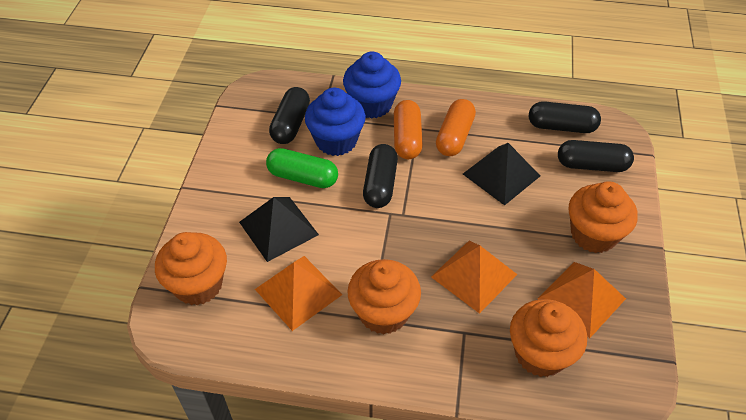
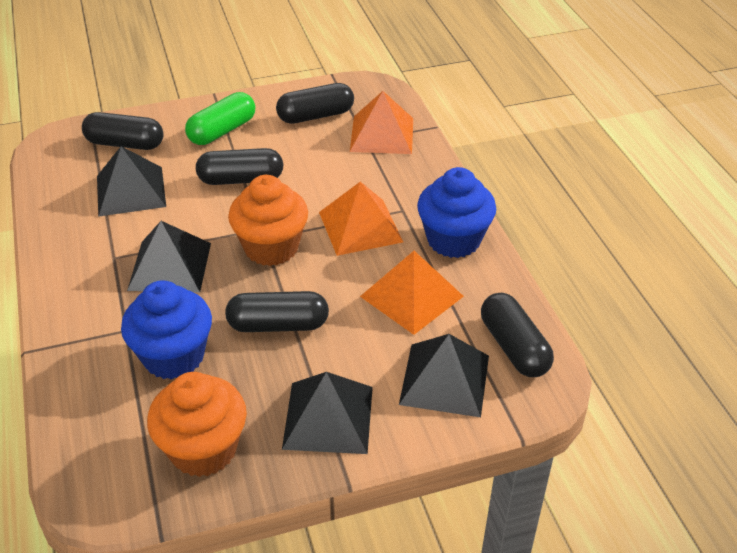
black capsule: 4 -> 5
black pyramid: 2 -> 4
orange capsule: 2 -> 0
orange cupcake: 4 -> 2

